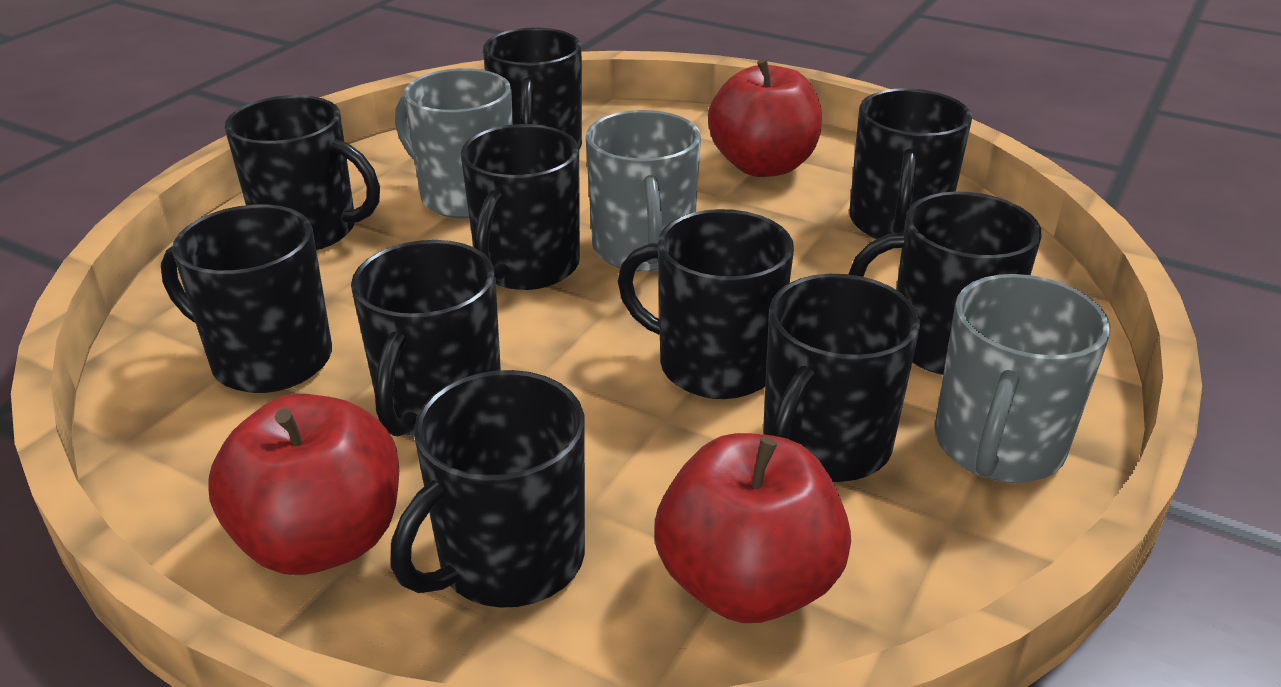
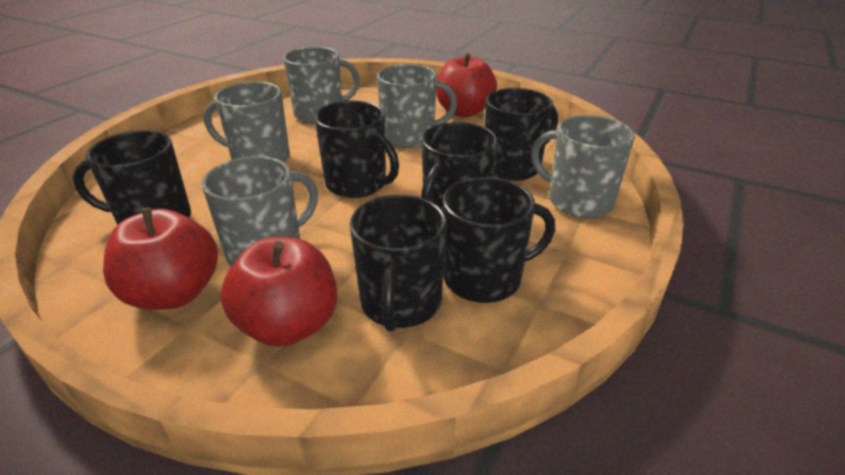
black mug: 10 -> 6
grey mug: 3 -> 5

